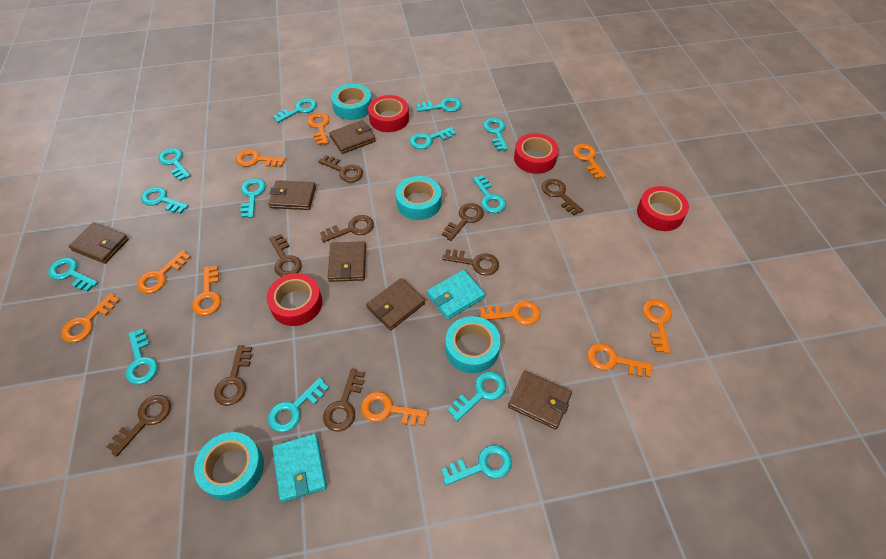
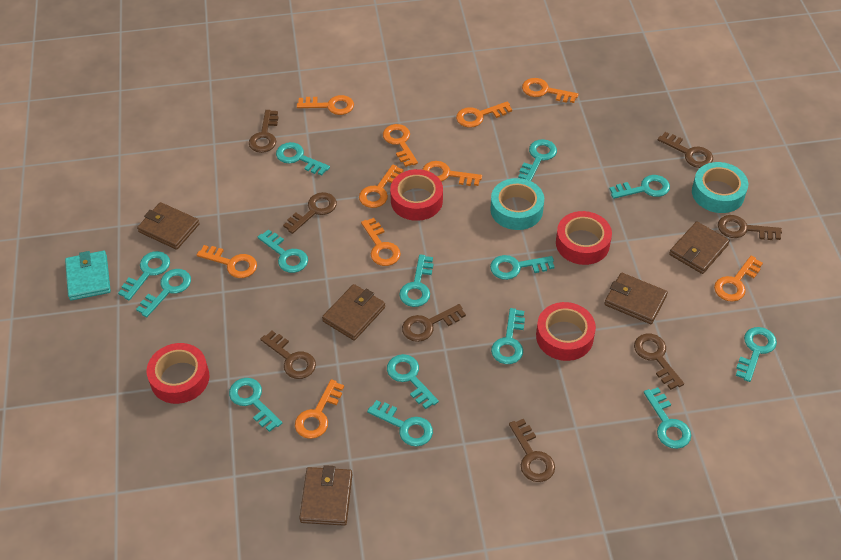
brown key: 9 -> 8
brown wallet: 6 -> 5
turquoise key: 13 -> 14
turquoise tape: 4 -> 2
turquoise wallet: 2 -> 1

